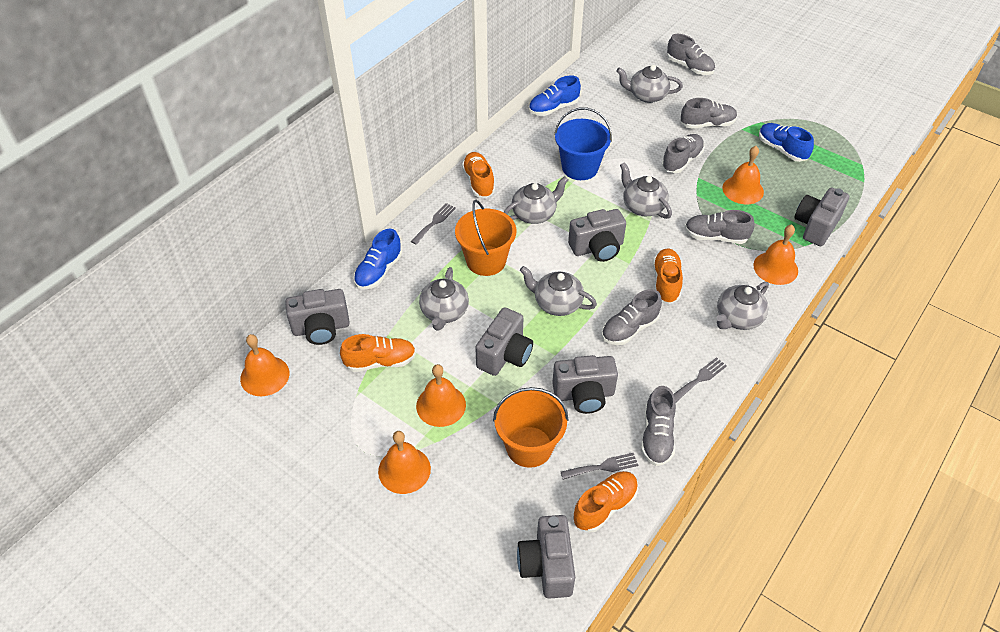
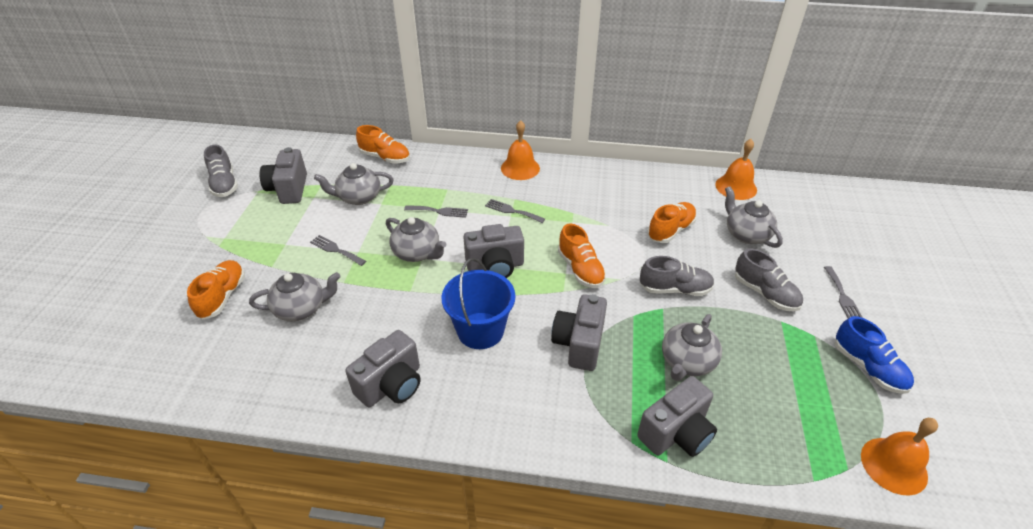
blue shoe: 3 -> 1
grey camera: 6 -> 5
grey fork: 3 -> 4
grey shoe: 6 -> 3
grey teapot: 6 -> 5
orange bell: 5 -> 3
orange bucket: 2 -> 0

